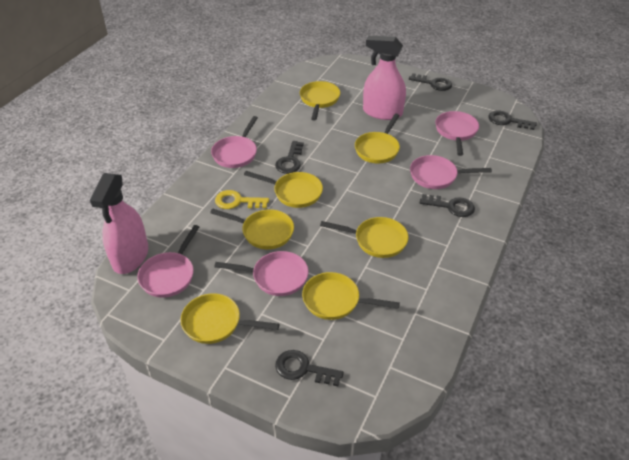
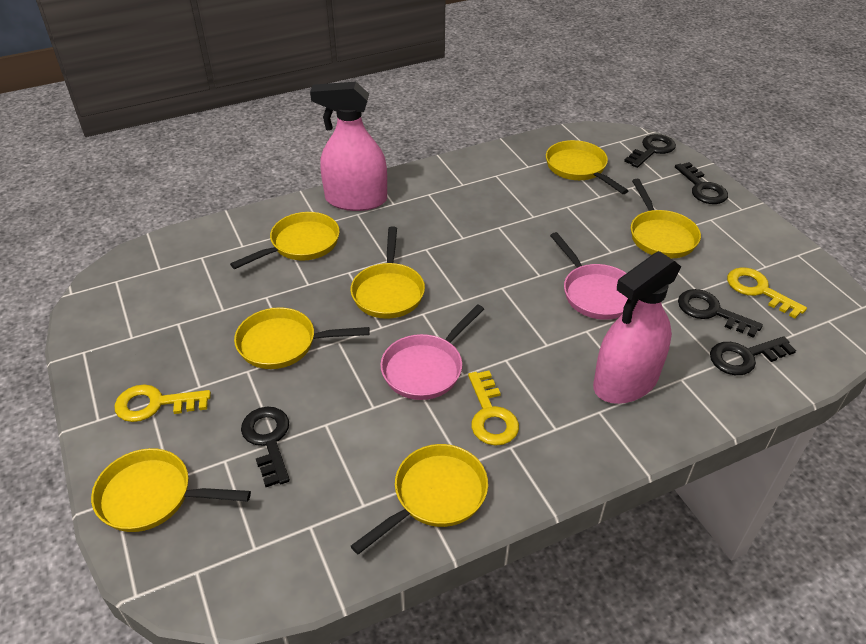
pink pan: 5 -> 2
yellow key: 1 -> 3

